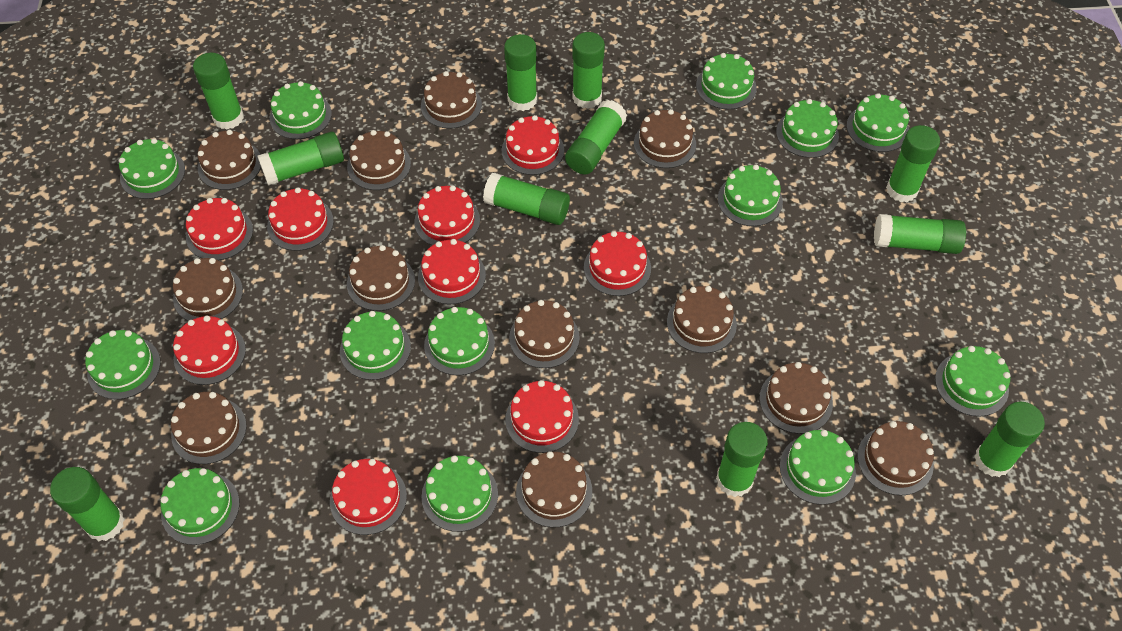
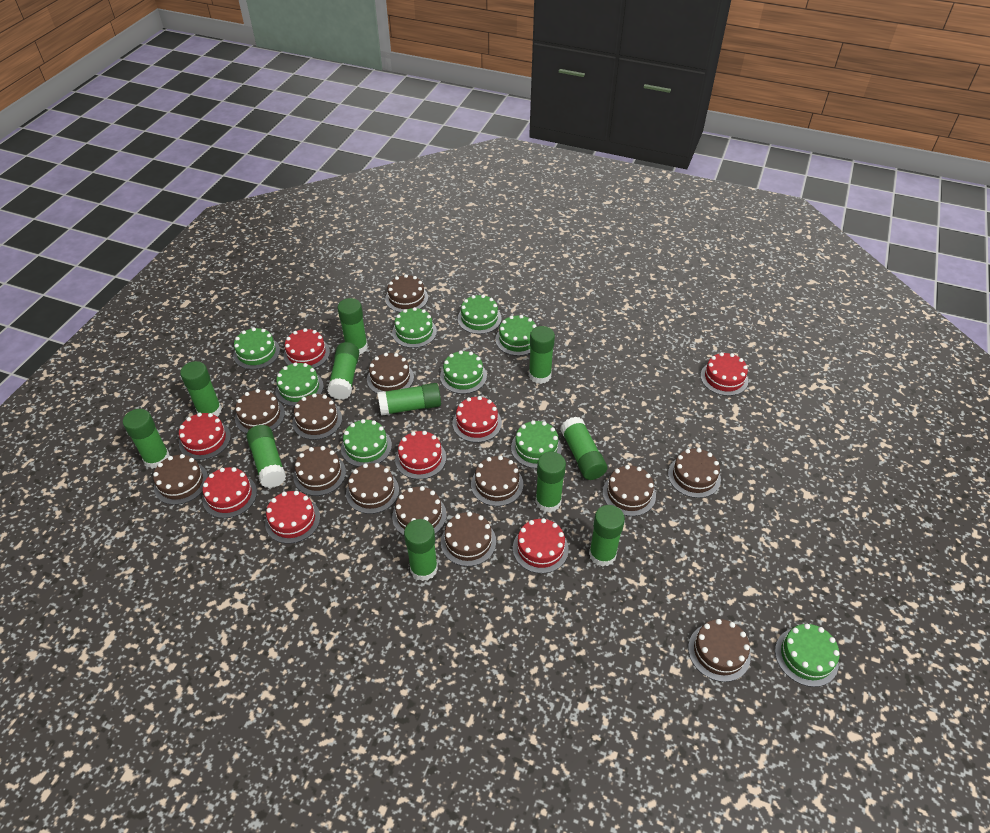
brown cake: 12 -> 13
green cake: 13 -> 9
red cake: 9 -> 8

